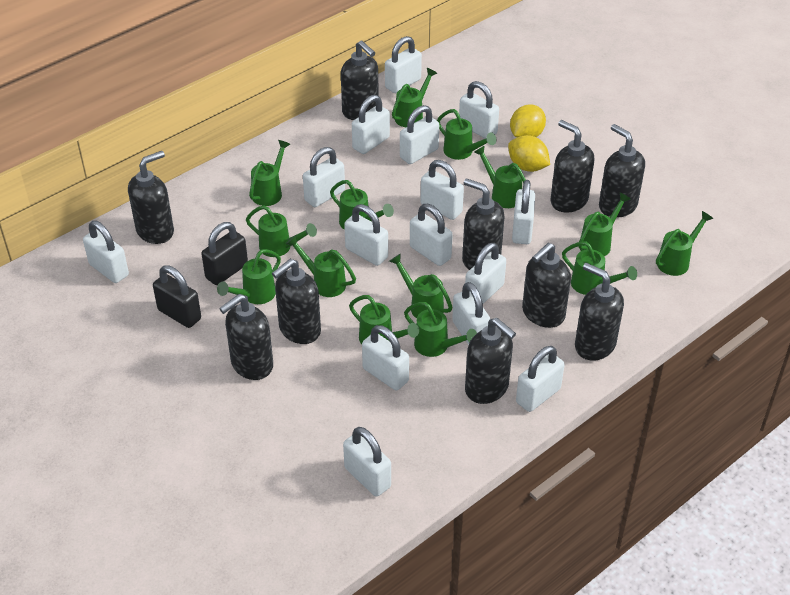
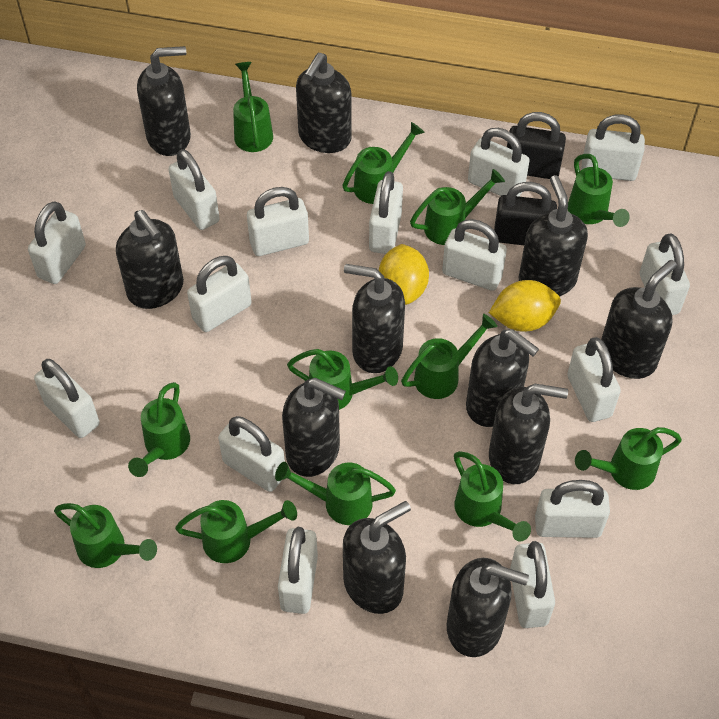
black soap dispenser: 10 -> 11
green watering can: 14 -> 12

